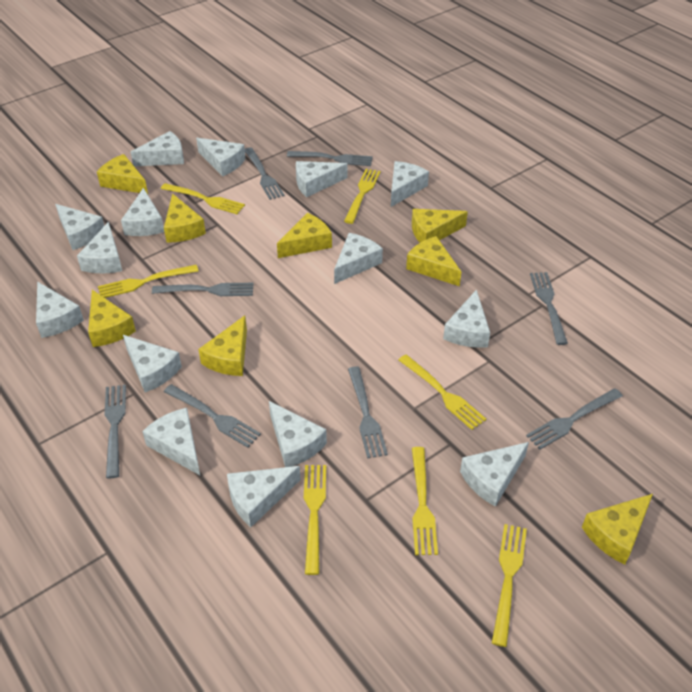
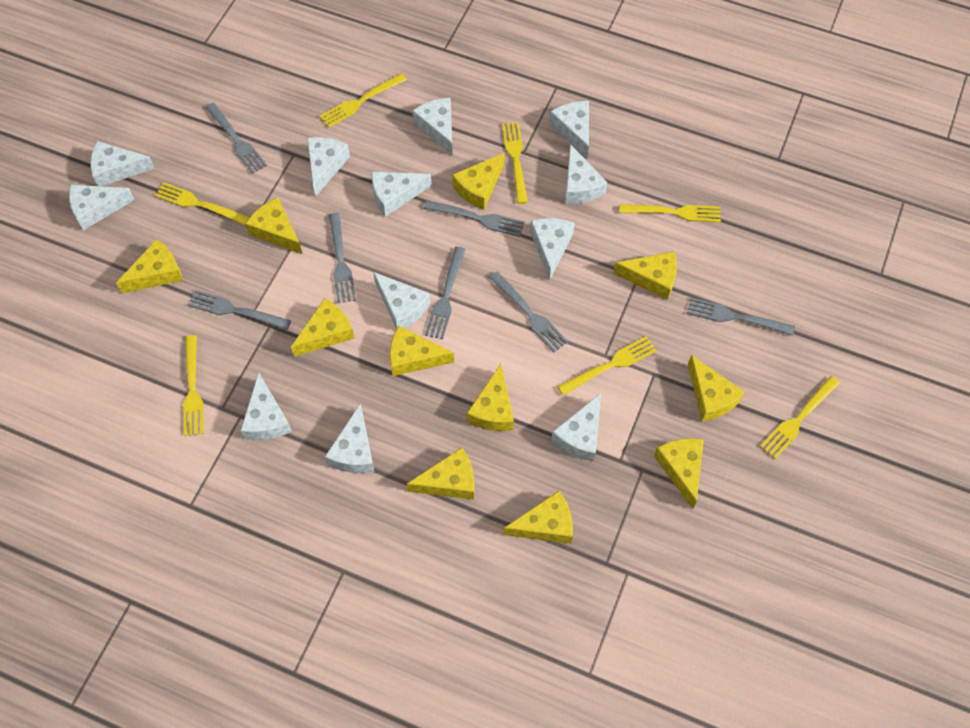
grey fork: 8 -> 7
white cheese: 15 -> 12
yellow cheese: 8 -> 11

